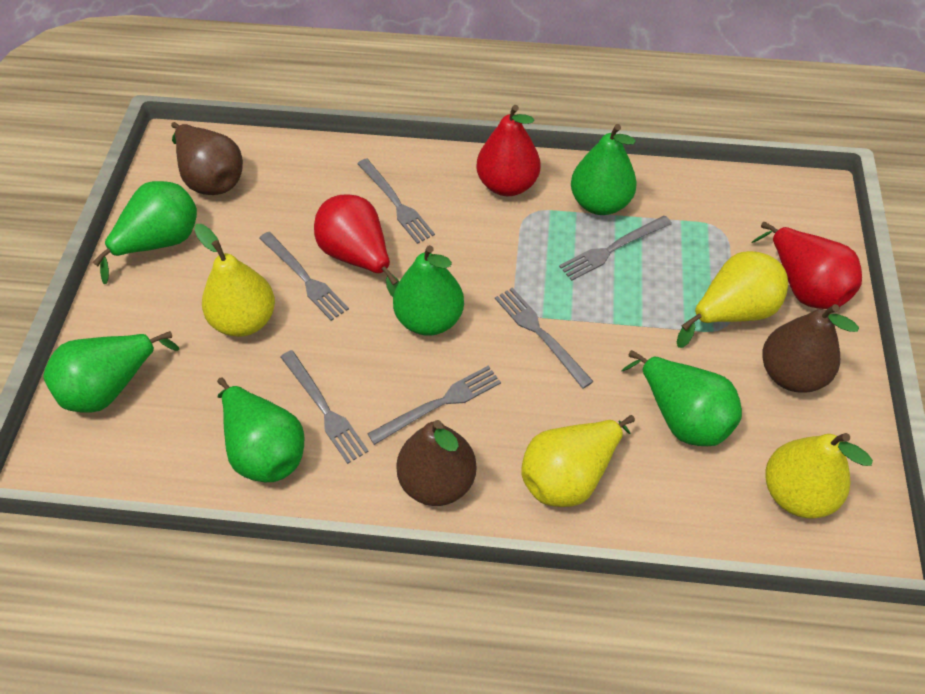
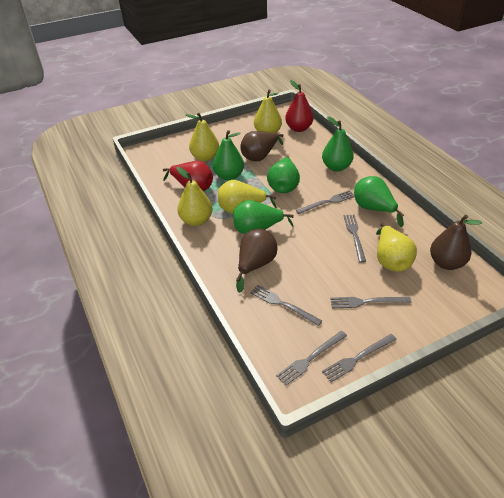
green pear: 6 -> 5
red pear: 3 -> 2
yellow pear: 4 -> 5

